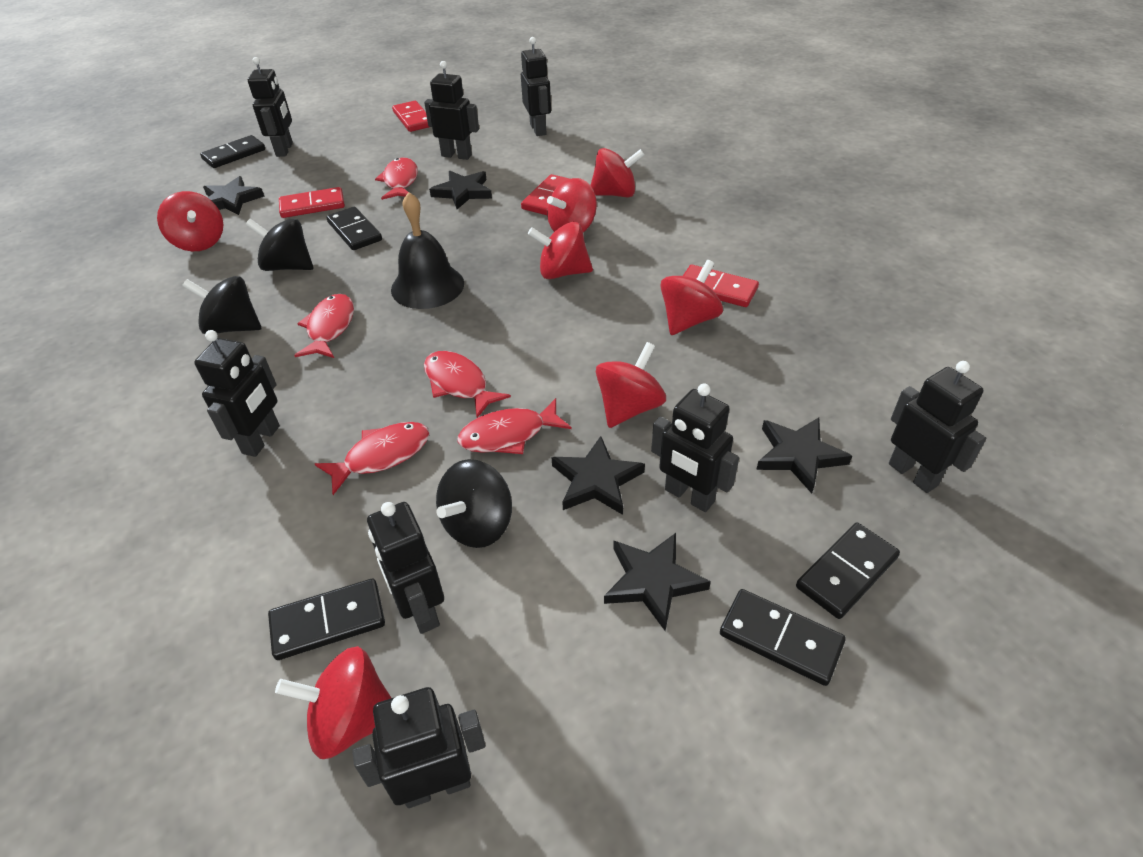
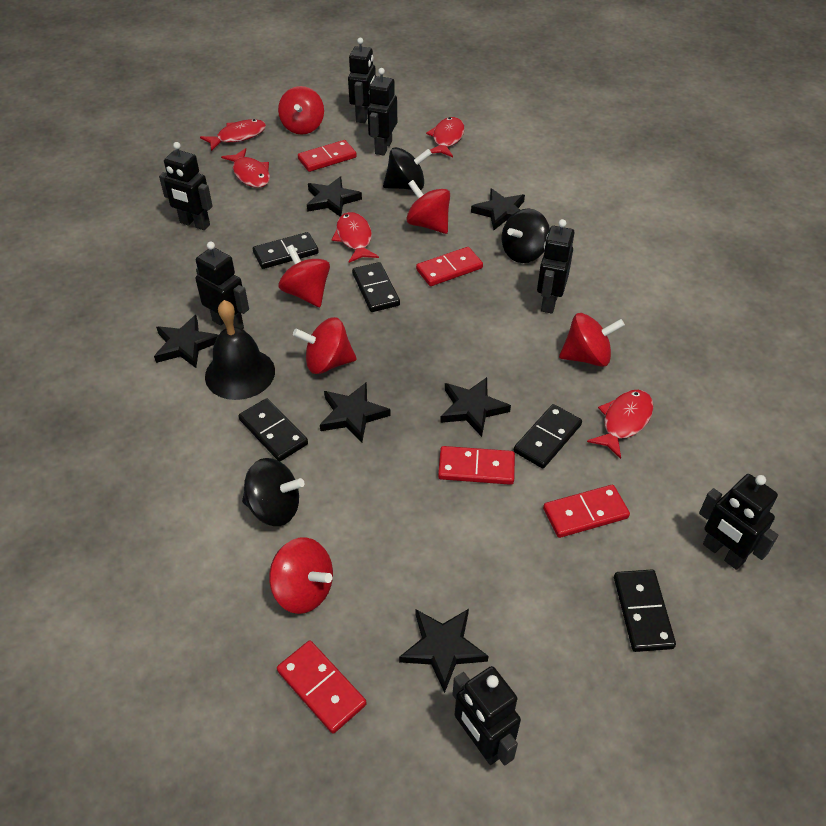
black robot: 8 -> 7
black star: 5 -> 6
red domino: 4 -> 5
red spinning top: 7 -> 6

